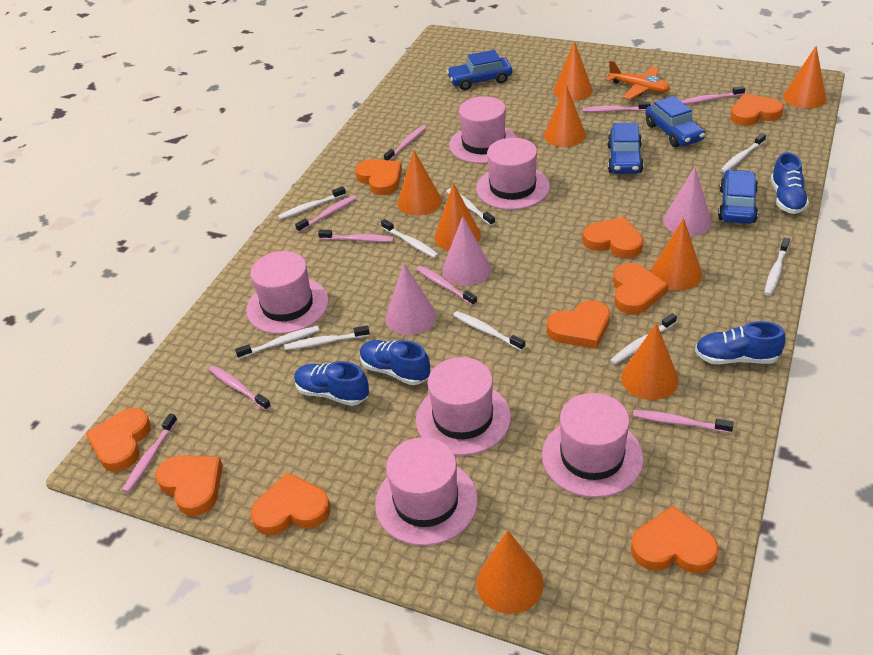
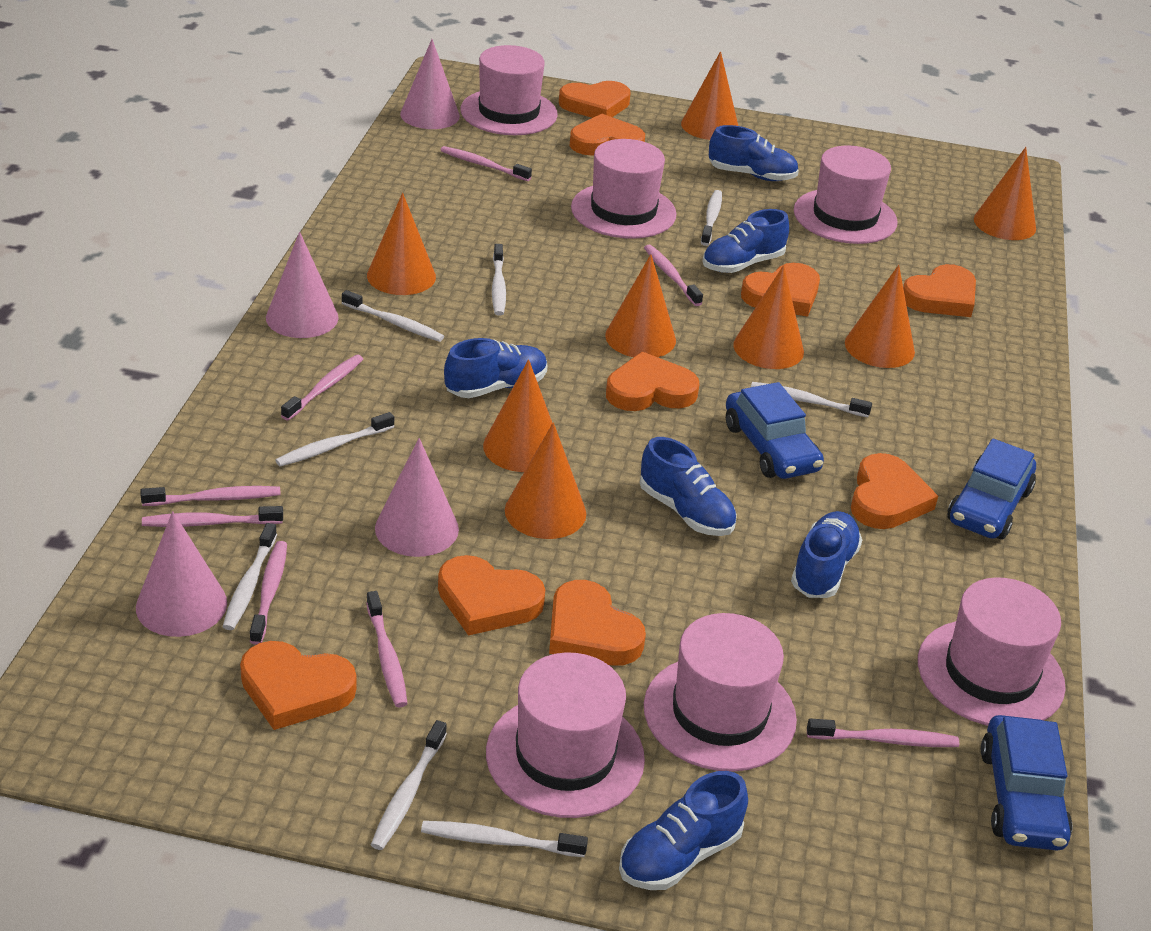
blue car: 4 -> 3
blue shoe: 4 -> 6
orange plane: 1 -> 0
pink cone: 3 -> 4
pink toothbrush: 9 -> 8
white toothbrush: 9 -> 8

